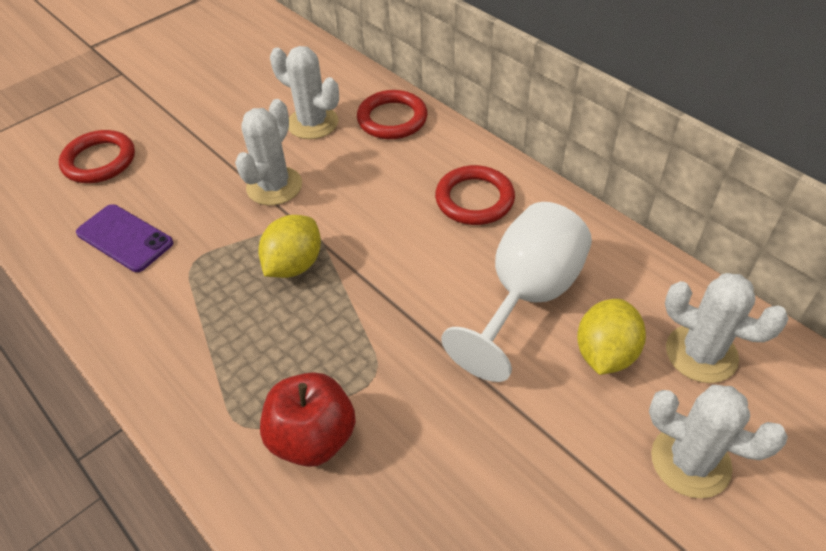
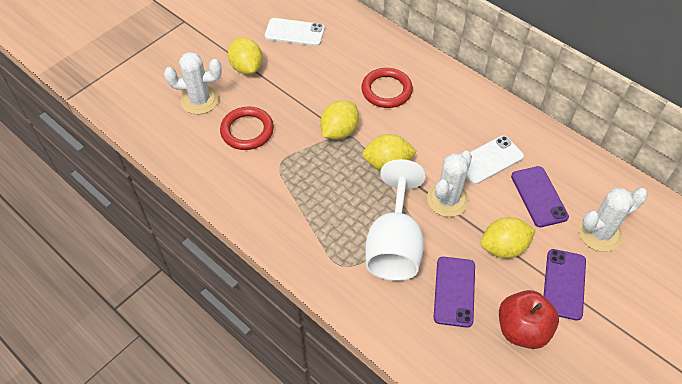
purple phone: 1 -> 3
red ring: 3 -> 2
white cactus: 4 -> 3
white phone: 0 -> 2
yellow lemon: 2 -> 4

